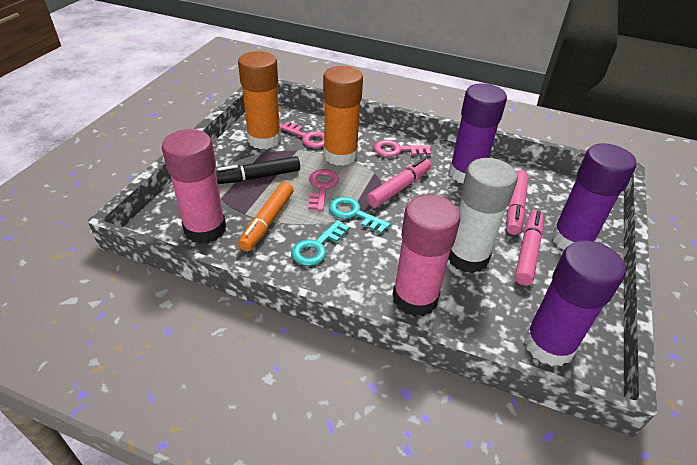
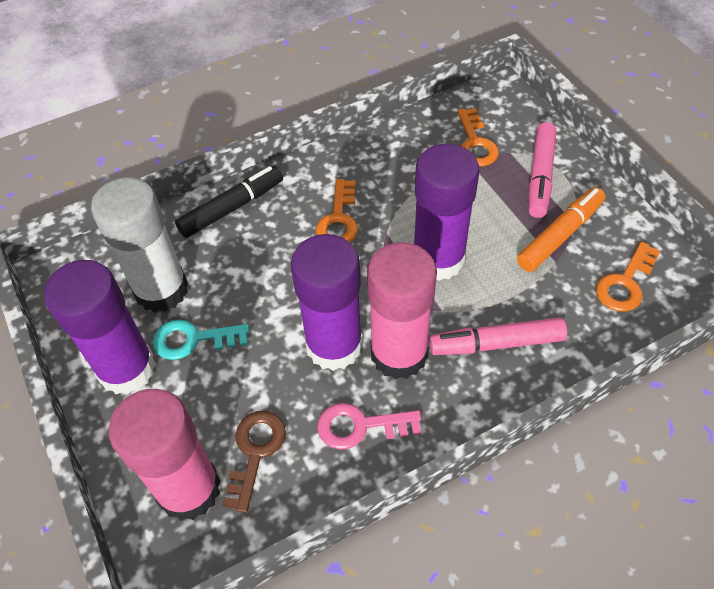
brown key: 0 -> 1
orange glue stick: 2 -> 0
orange key: 0 -> 3
pink key: 3 -> 1
pink marker: 3 -> 2
turquoise key: 2 -> 1

